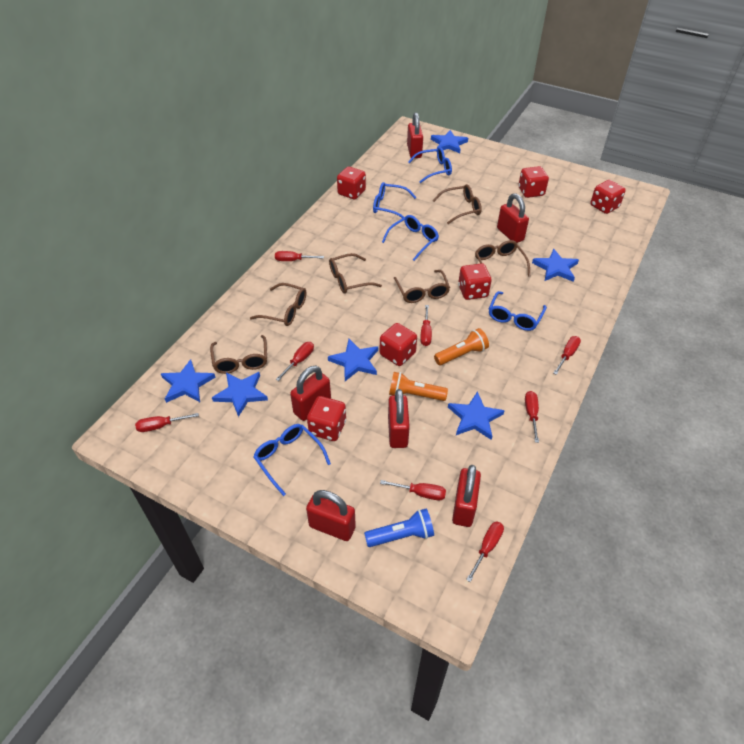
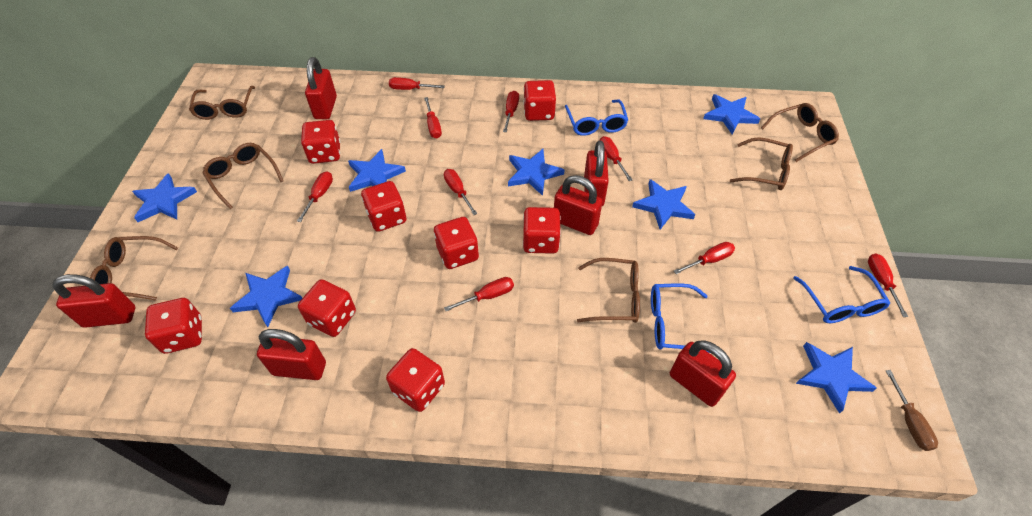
blue flashlight: 1 -> 0
blue glasses: 5 -> 3
blue star: 6 -> 7
brown screwdriver: 0 -> 1
orange flashlight: 2 -> 0
red dice: 6 -> 8
red screwdriver: 8 -> 9

